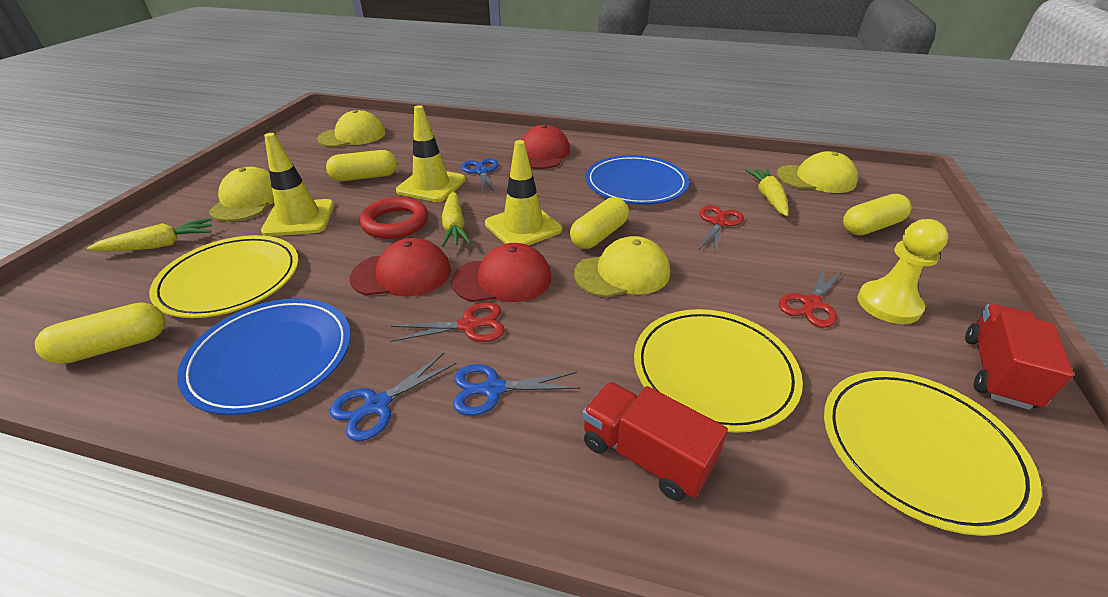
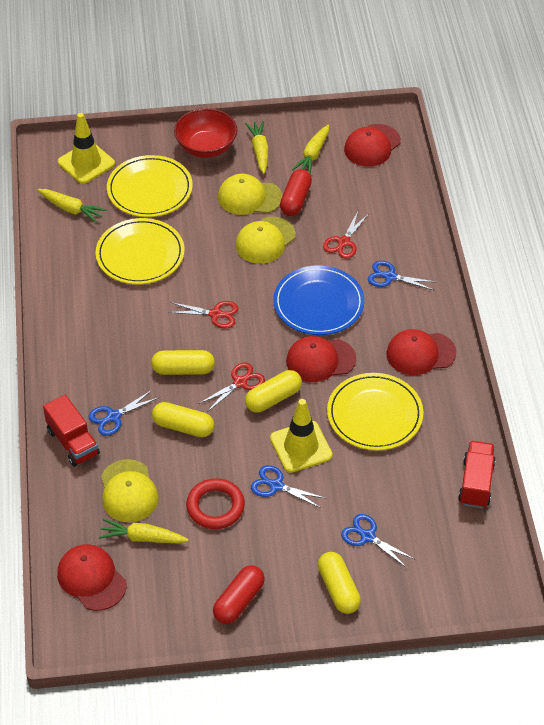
blue plate: 2 -> 1
blue scissors: 3 -> 4
red bowl: 0 -> 1
red cap: 3 -> 4
red capsule: 0 -> 2
yellow cap: 4 -> 3
yellow carrot: 3 -> 4
yellow pawn: 1 -> 0
yellow traffic cone: 3 -> 2

